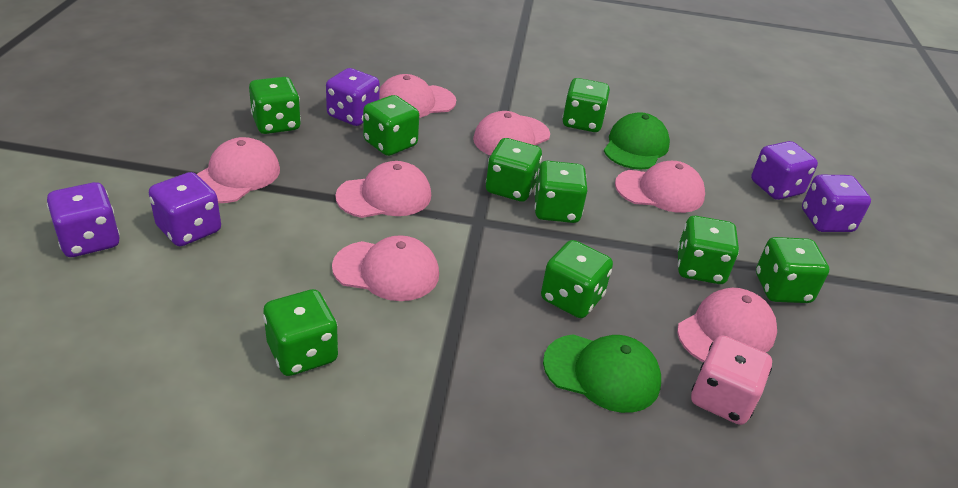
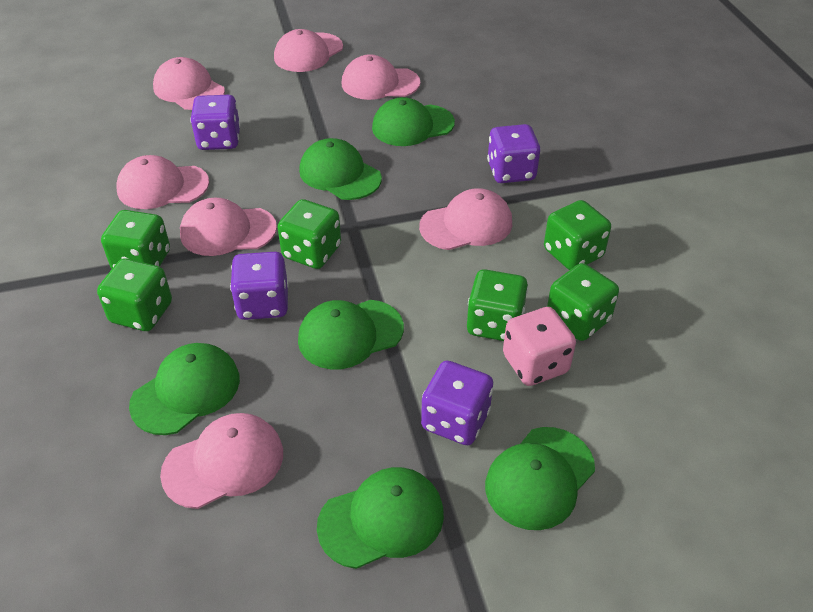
green cap: 2 -> 6
green dice: 9 -> 6
purple dice: 5 -> 4

